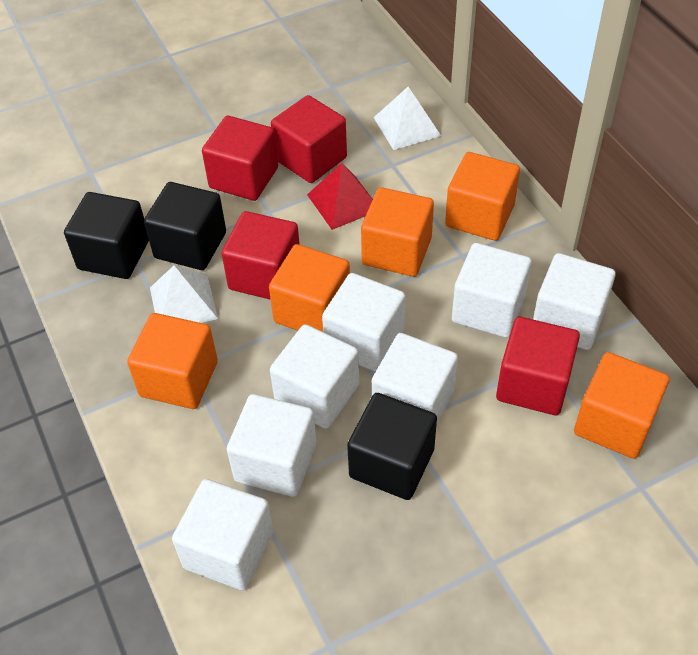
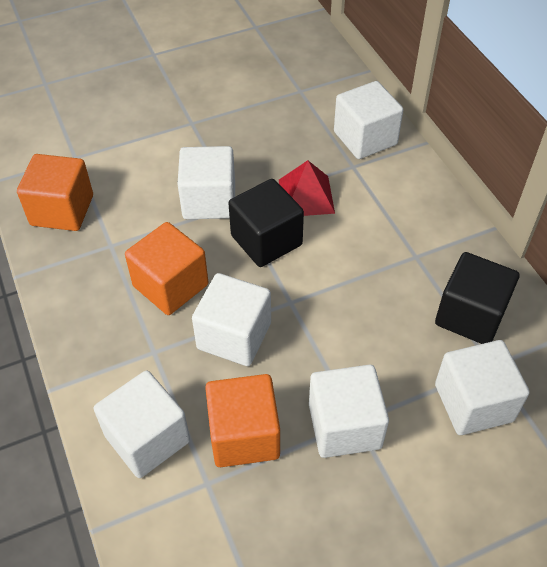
black cube: 3 -> 2
orange cube: 5 -> 3
red cube: 4 -> 0
white cube: 7 -> 6
white pyramid: 2 -> 0

